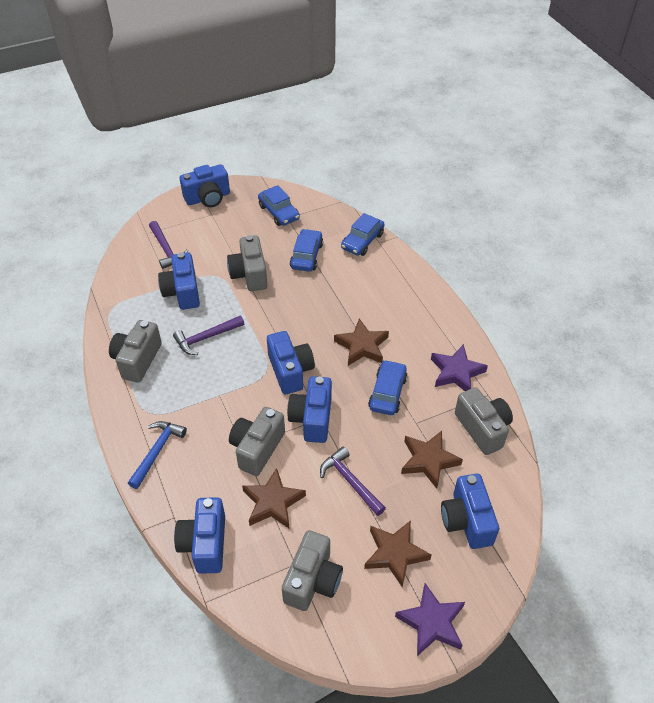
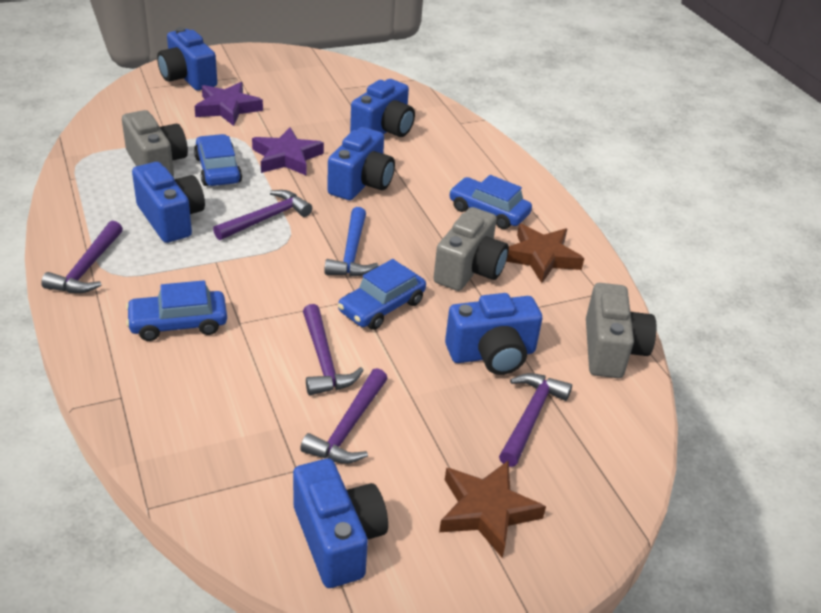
brown star: 4 -> 2
grey camera: 5 -> 3
purple hammer: 3 -> 5

